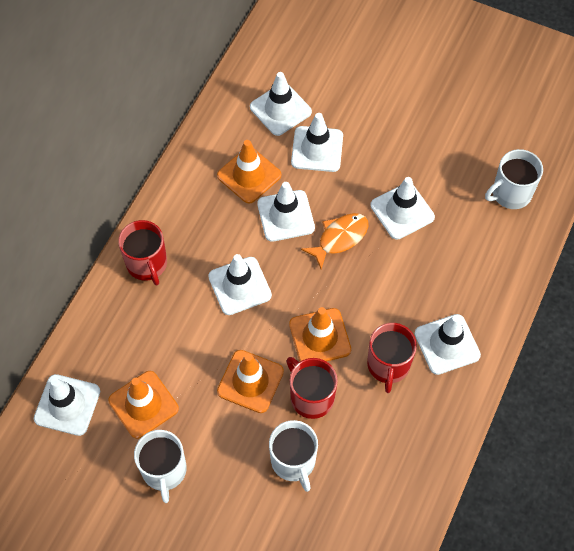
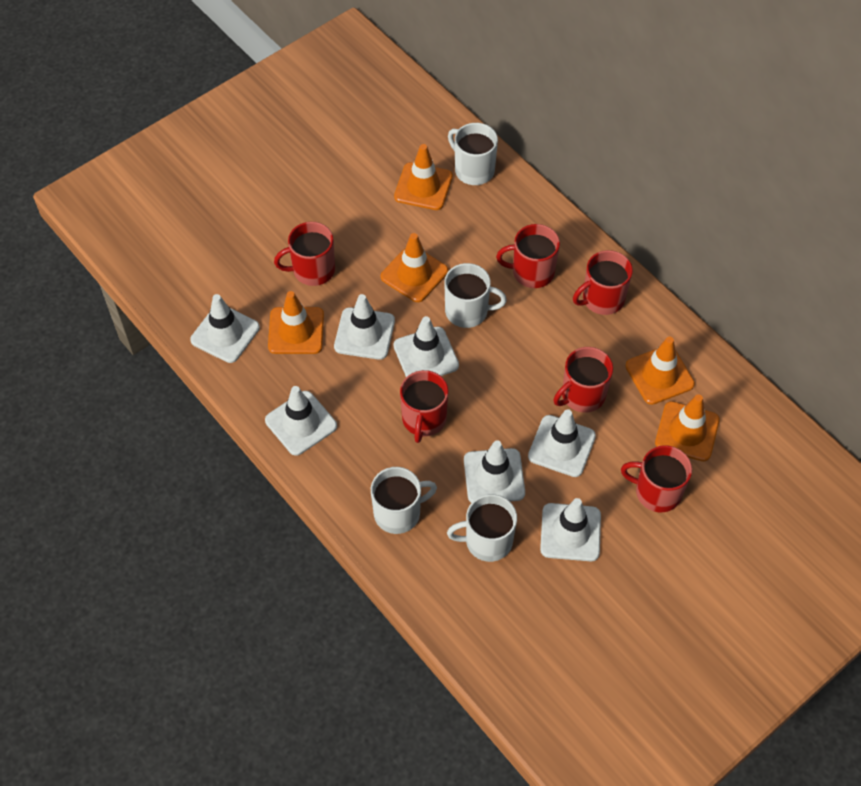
orange fish: 1 -> 0
orange traffic cone: 4 -> 5
red mug: 3 -> 6
white mug: 3 -> 4

